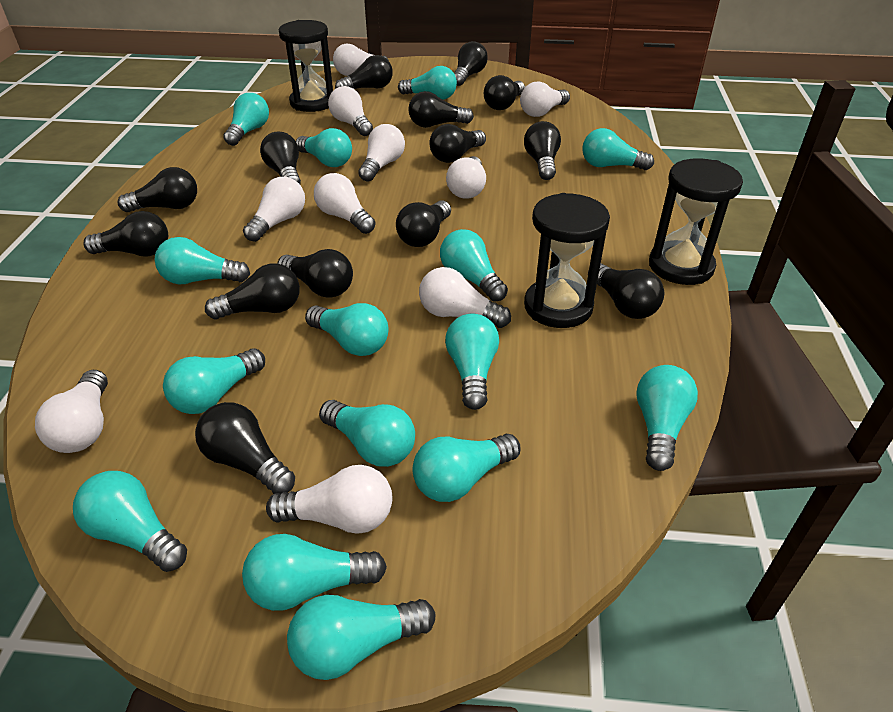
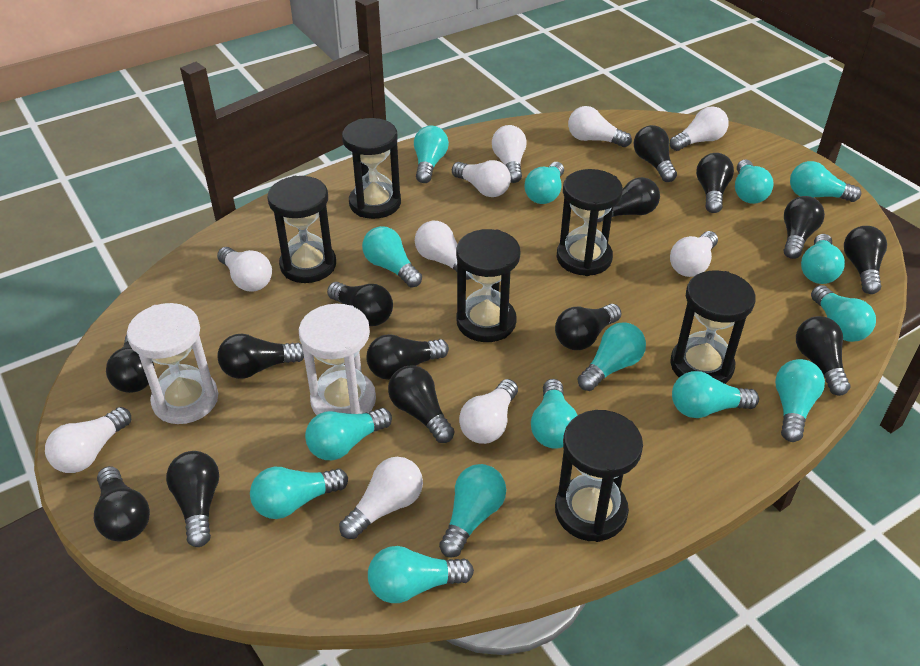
black hourglass: 3 -> 6
white hourglass: 0 -> 2

